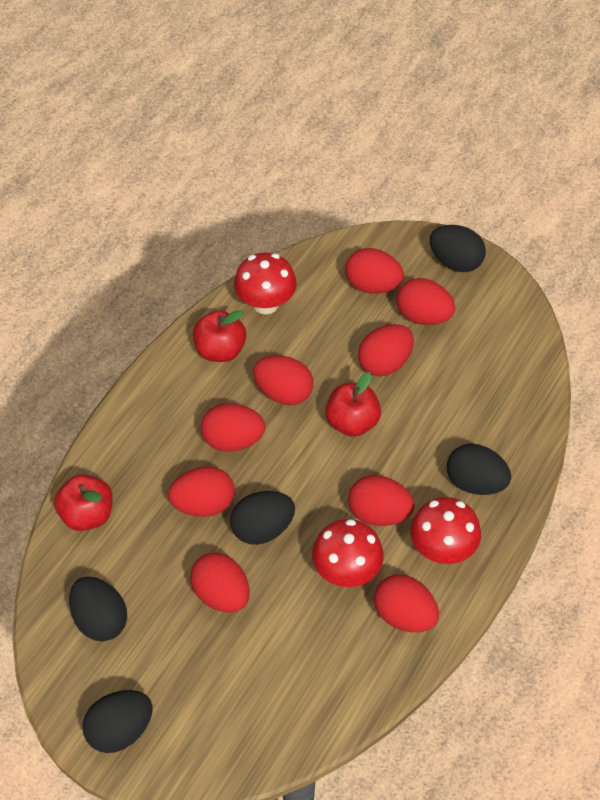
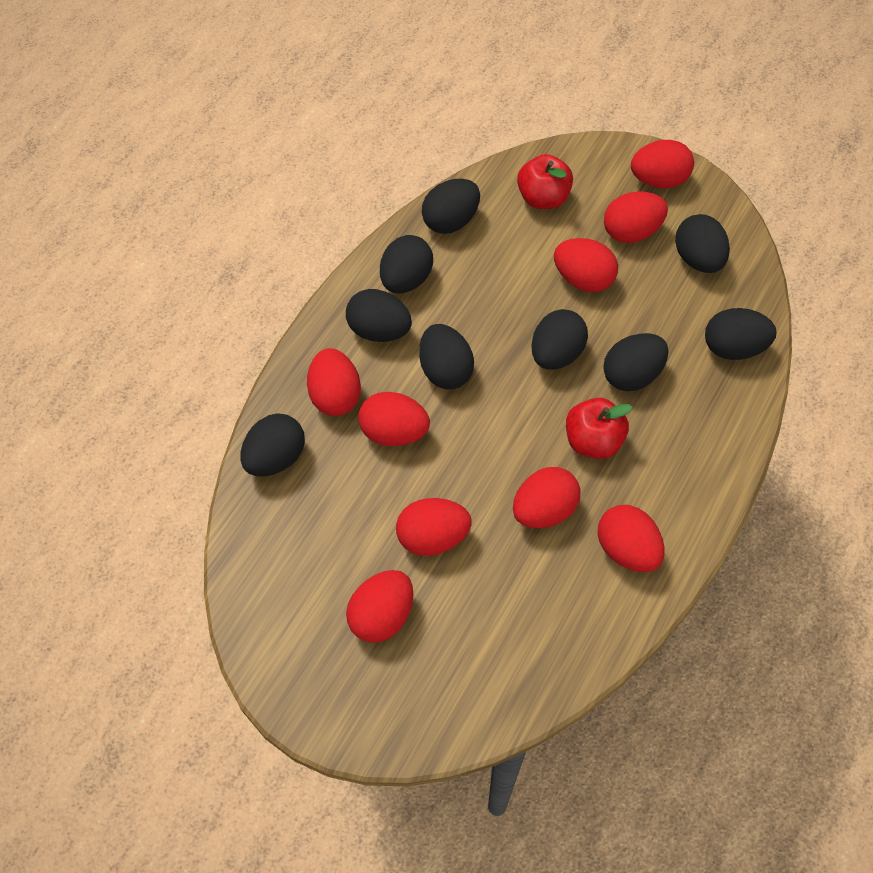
black egg: 5 -> 9
red apple: 3 -> 2
red mushroom: 3 -> 0

